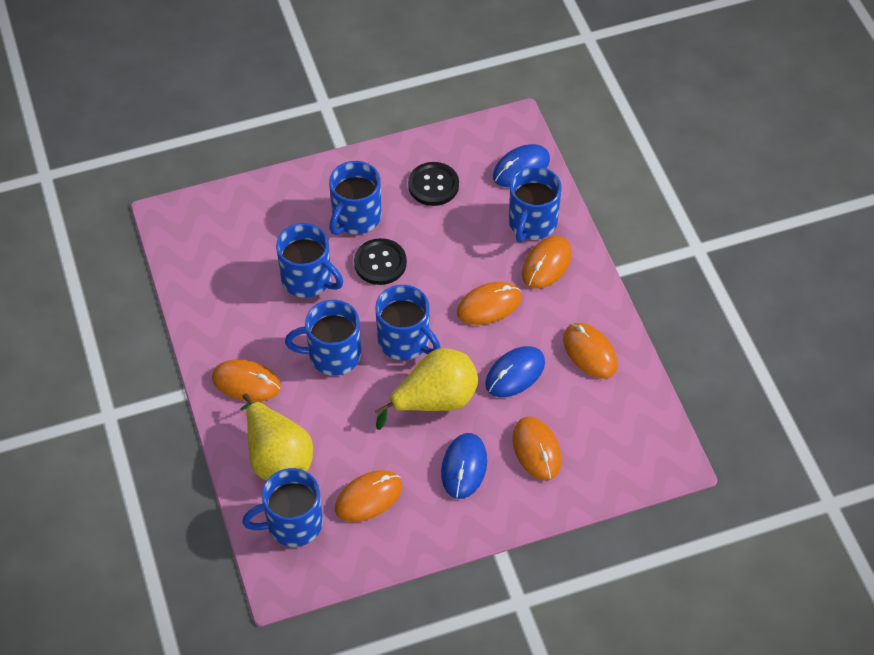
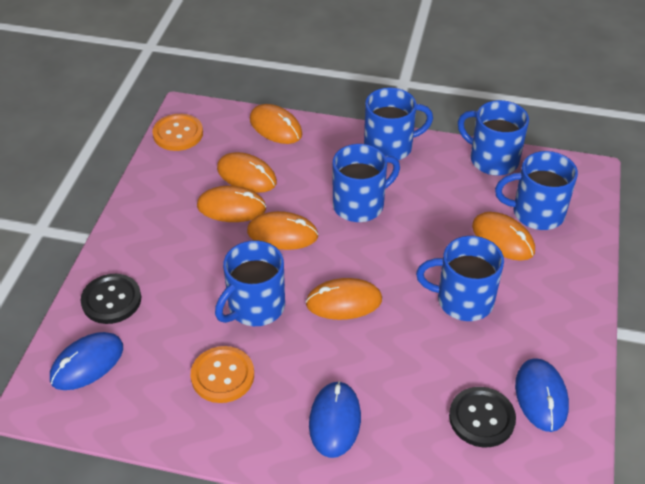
orange button: 0 -> 2
yellow pear: 2 -> 0

